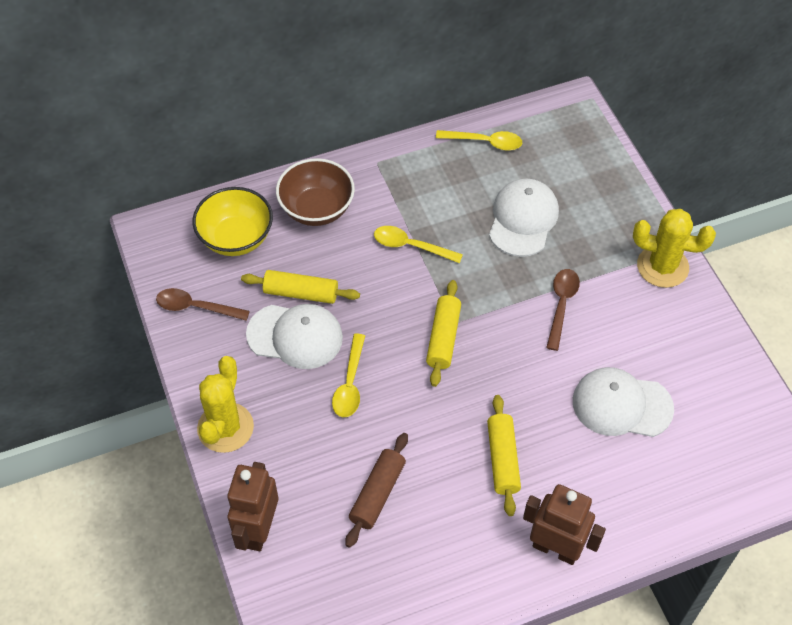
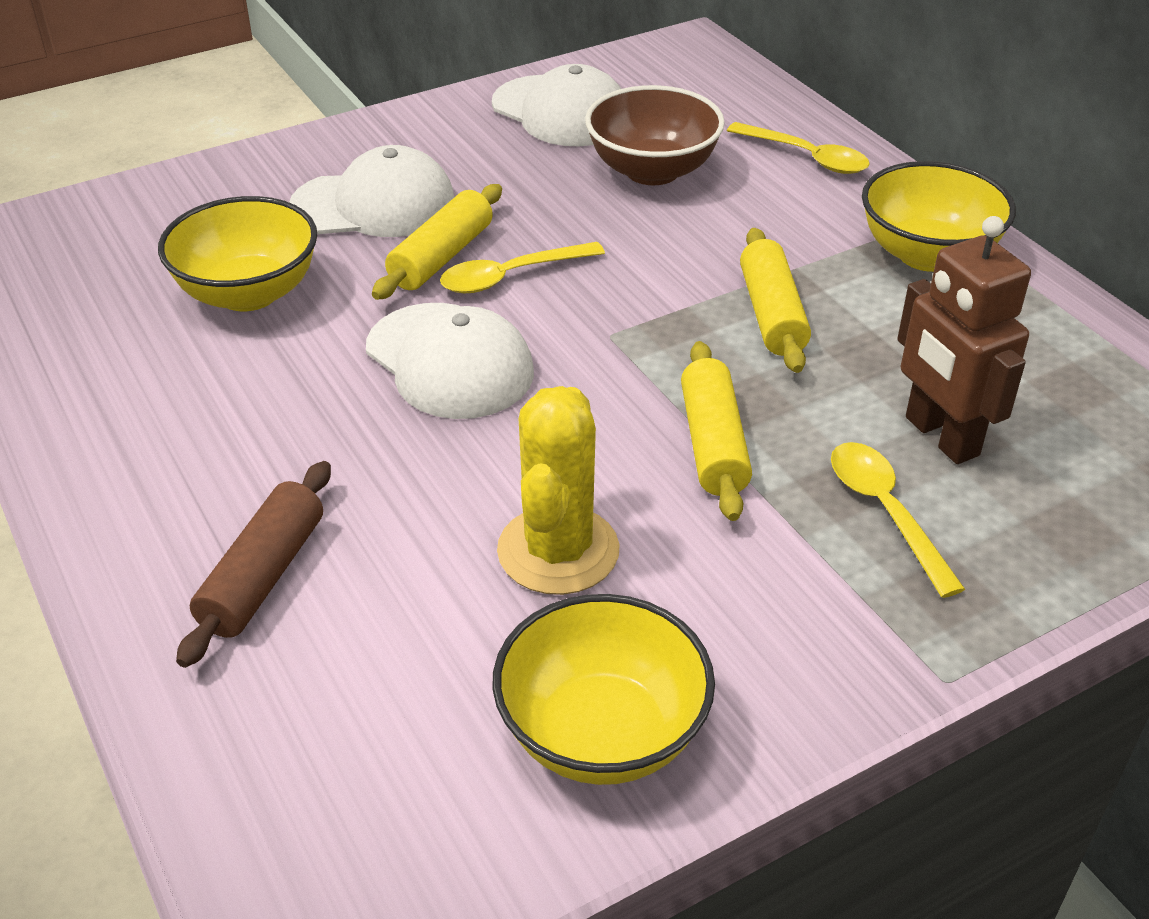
brown robot: 2 -> 1
brown spoon: 2 -> 0
yellow bowl: 1 -> 3
yellow cactus: 2 -> 1

